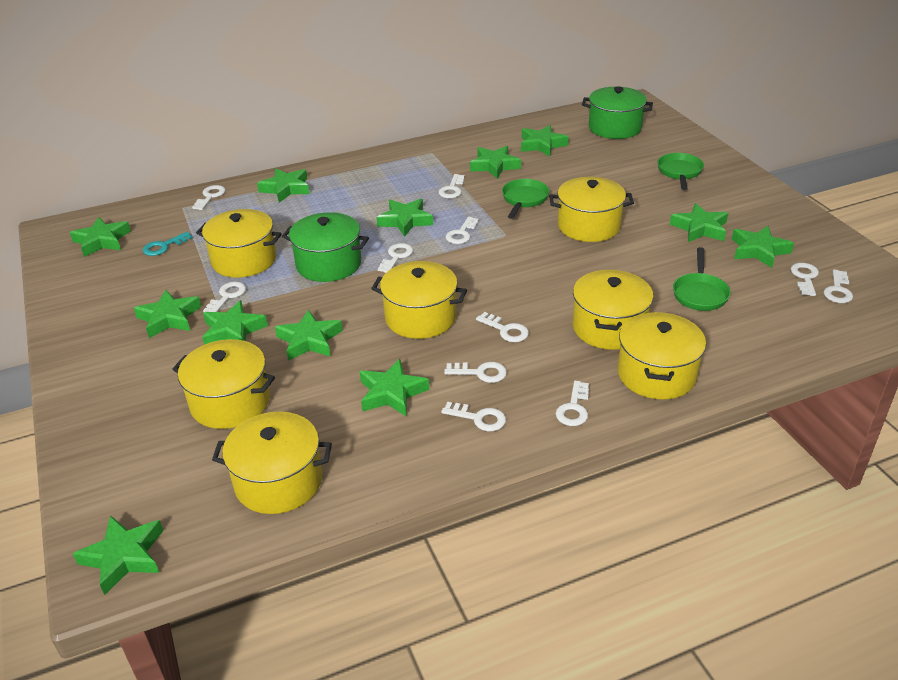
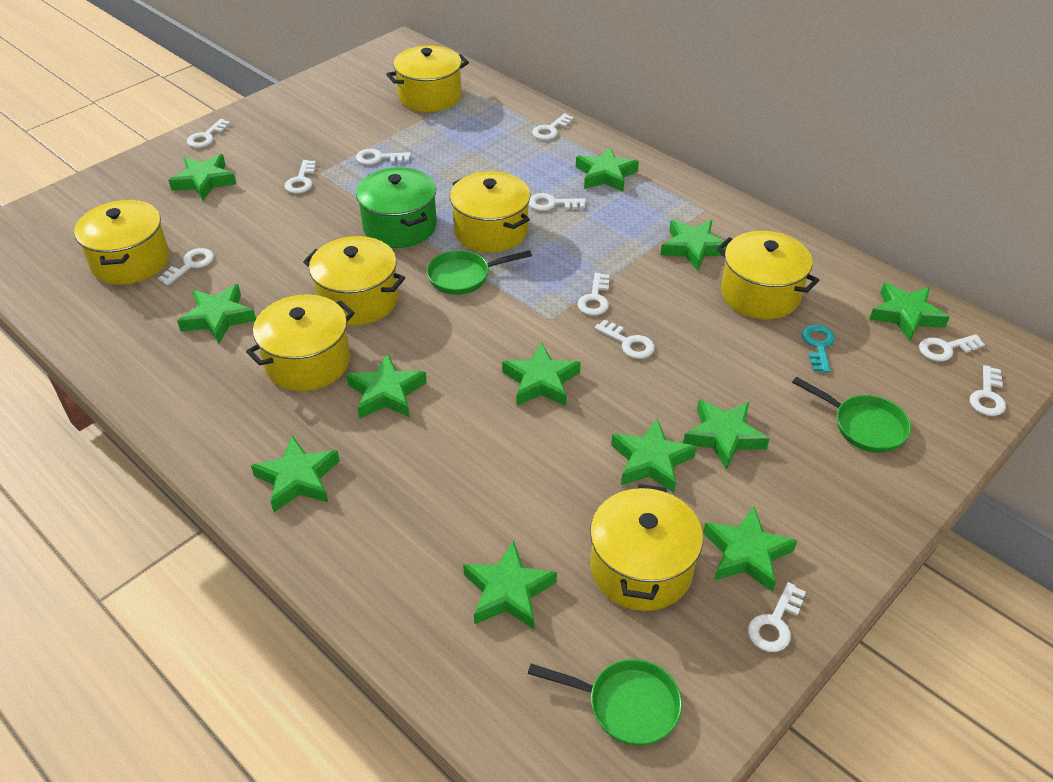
green pot: 2 -> 1

